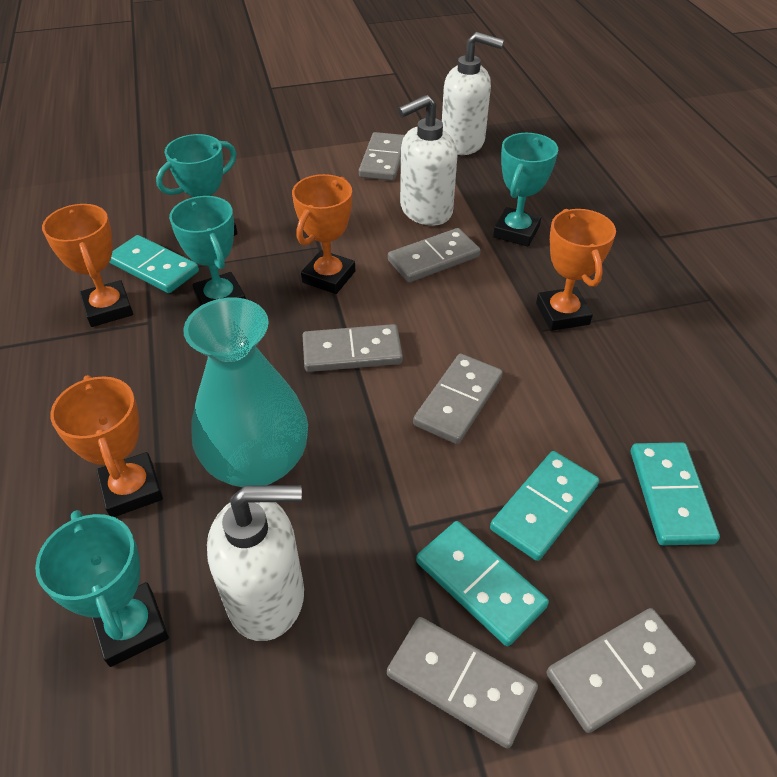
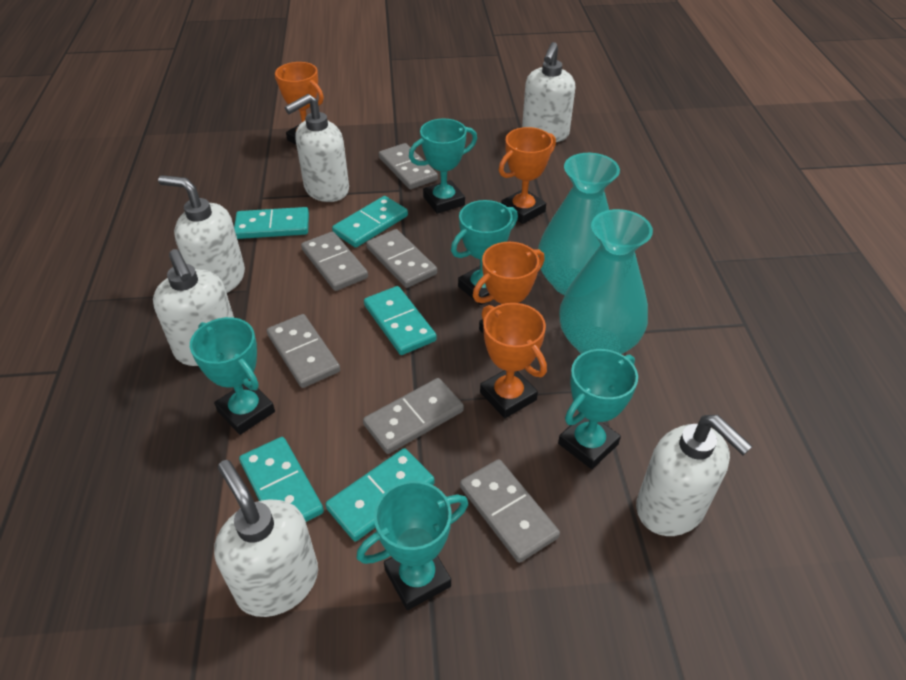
turquoise domino: 4 -> 5
turquoise trophy: 4 -> 5
turquoise vase: 1 -> 2
white soap dispenser: 3 -> 6

